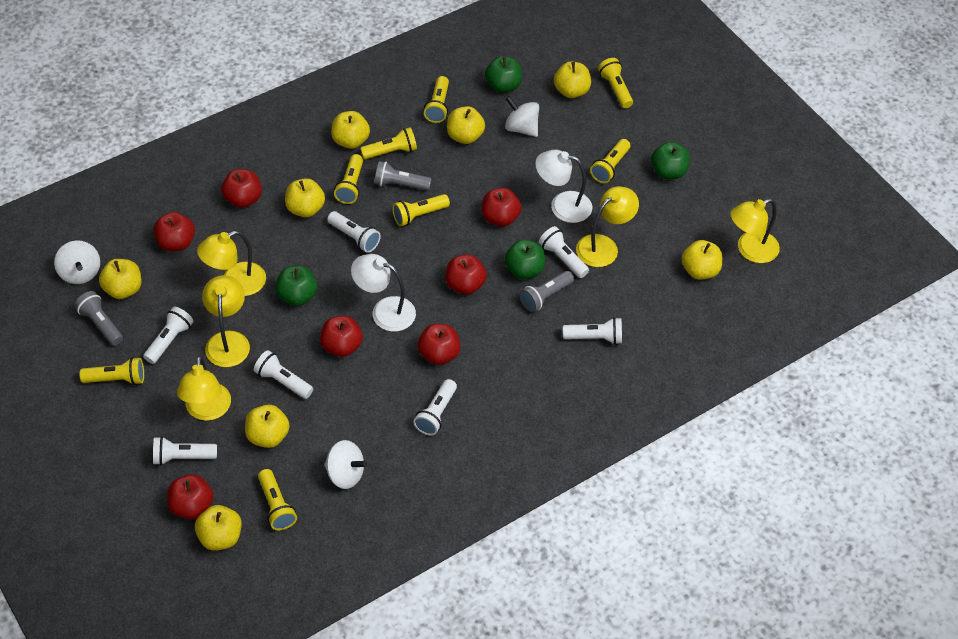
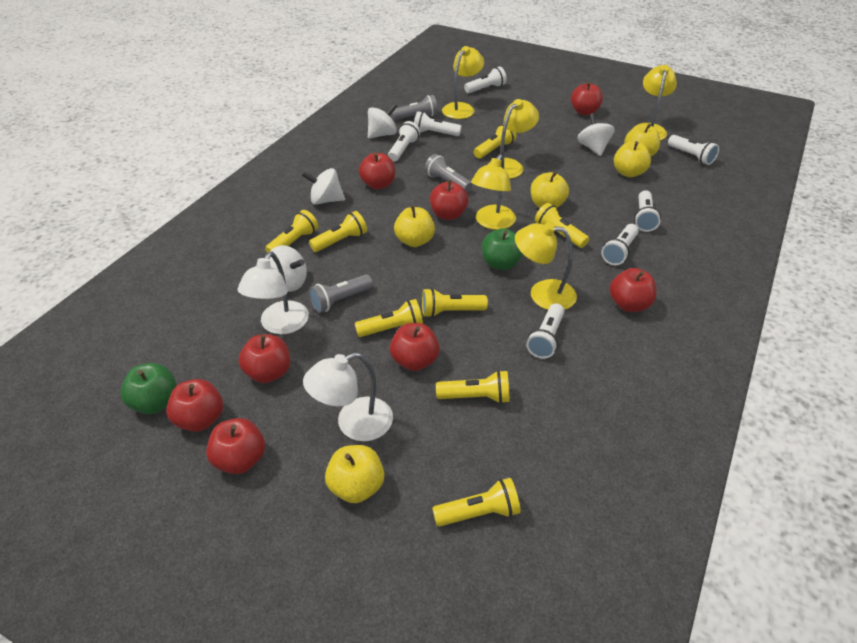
green apple: 4 -> 2
red apple: 7 -> 8
white spinning top: 3 -> 4
yellow apple: 8 -> 5

